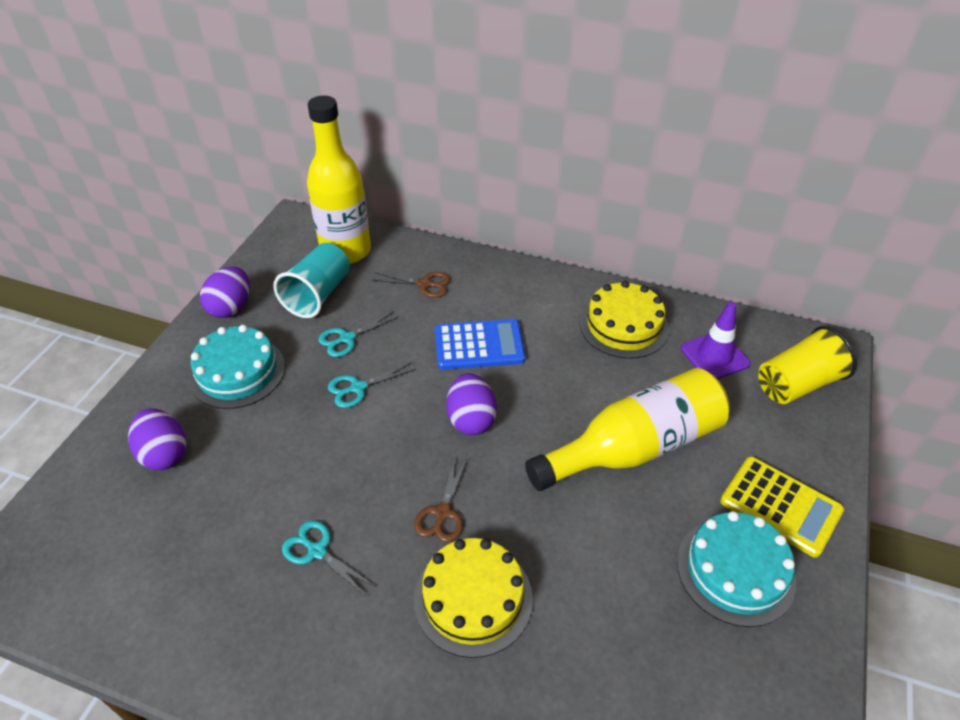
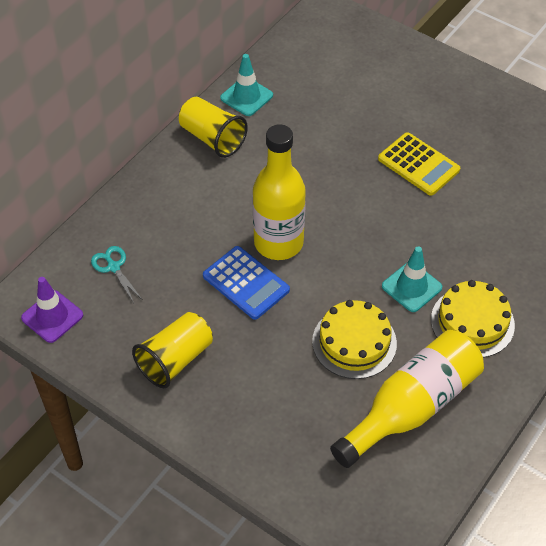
brown scissors: 2 -> 0
purple egg: 3 -> 0
turquoise cake: 2 -> 0
turquoise cup: 1 -> 0
turquoise scissors: 3 -> 1
turquoise traffic cone: 0 -> 2
yellow cup: 1 -> 2

